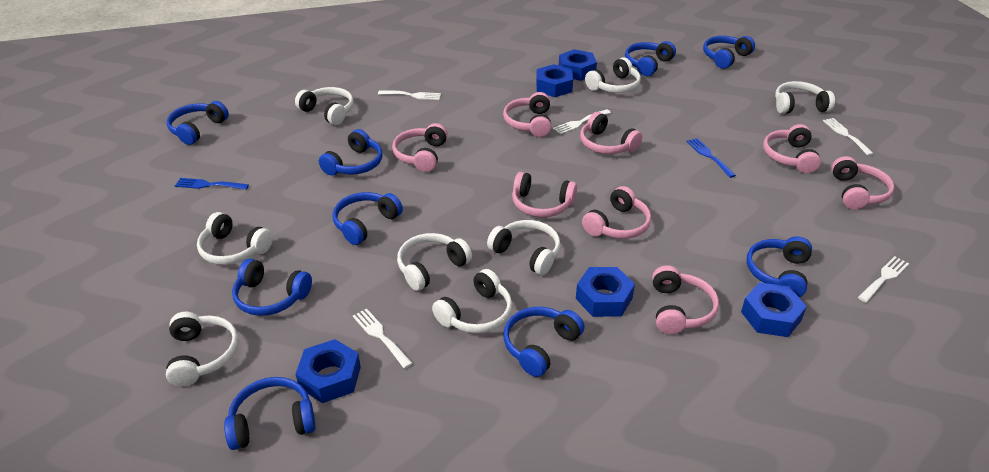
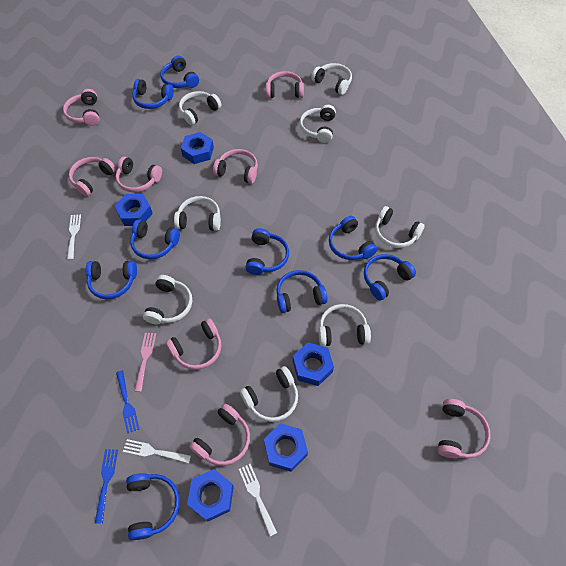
pink fork: 0 -> 1
white fork: 5 -> 3

